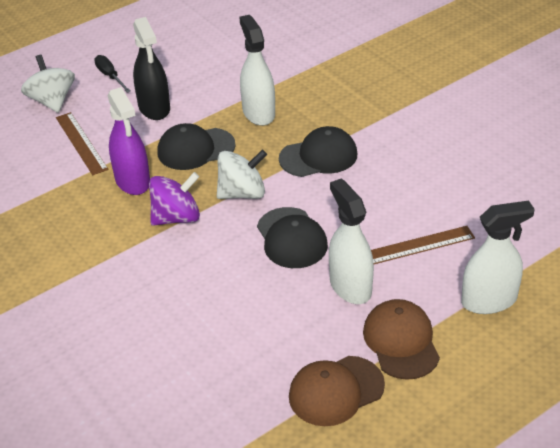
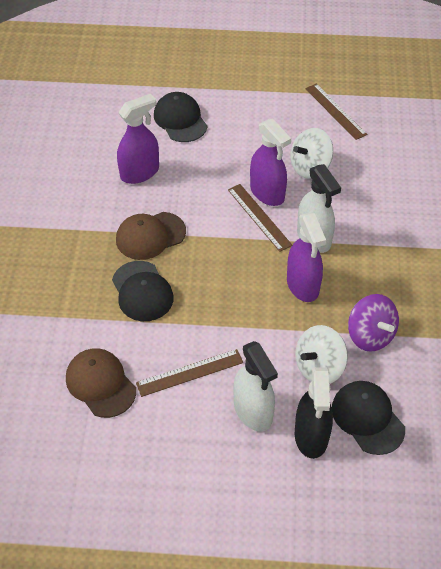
black screwdriver: 1 -> 0
brown ruler: 2 -> 3
purple spray bottle: 1 -> 3
white spray bottle: 3 -> 2

